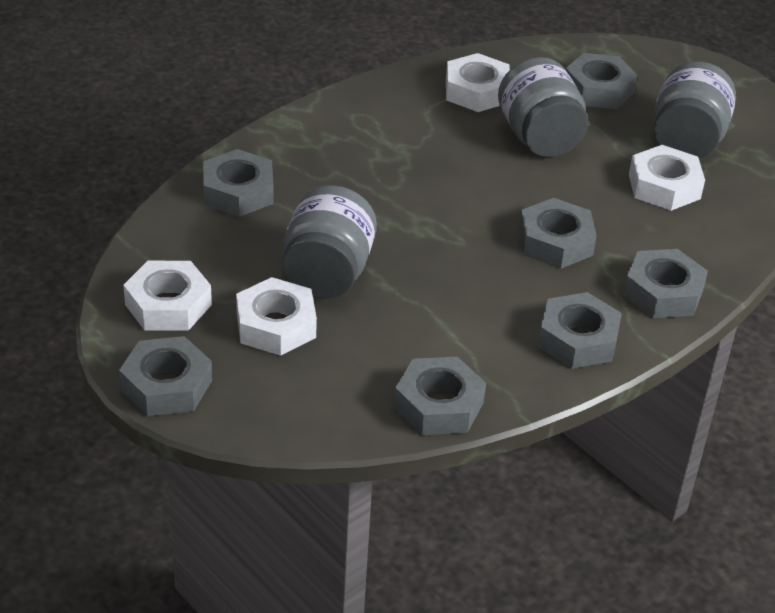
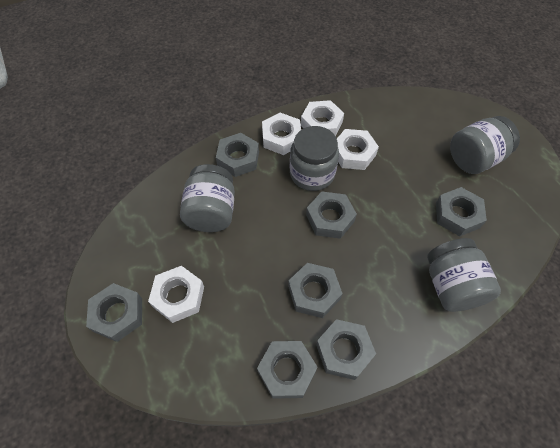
grey jar: 3 -> 4

